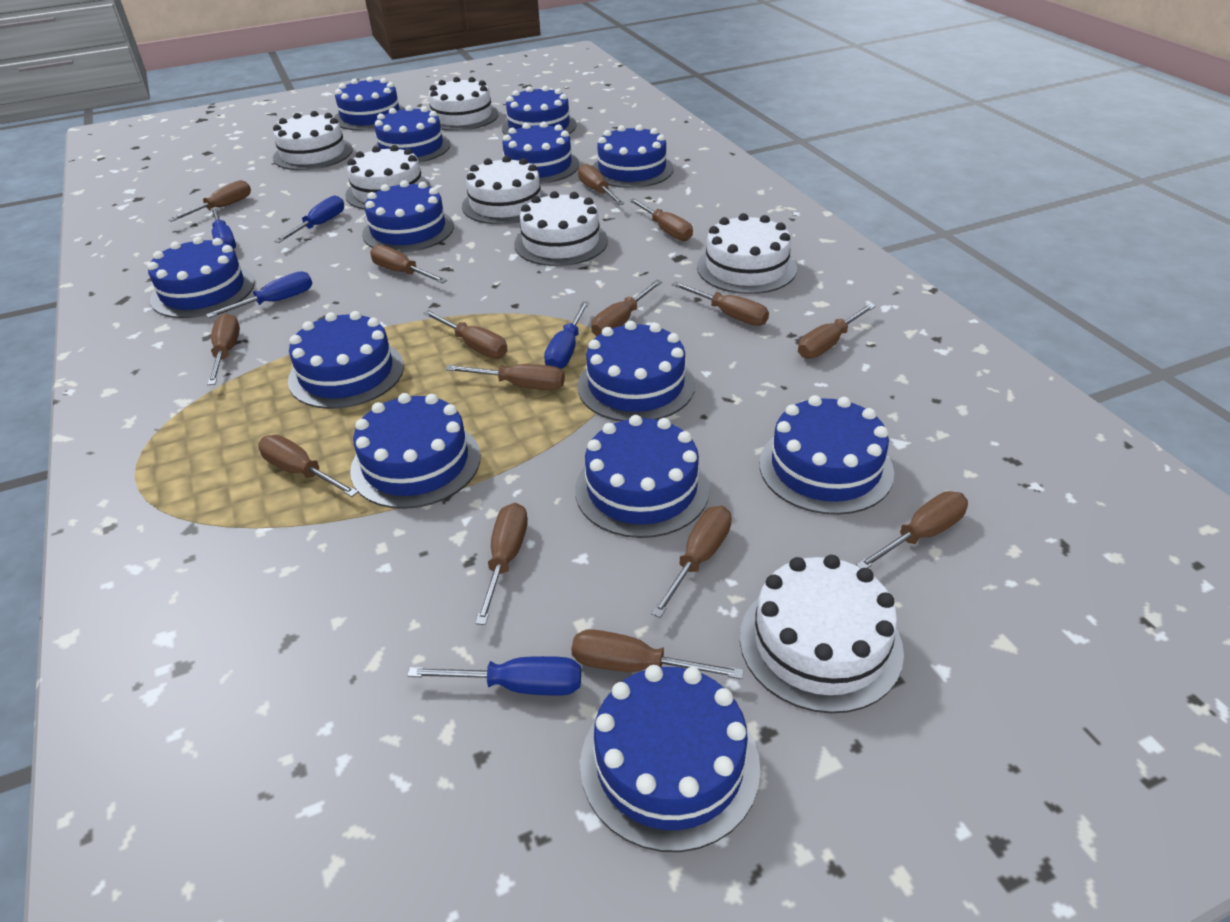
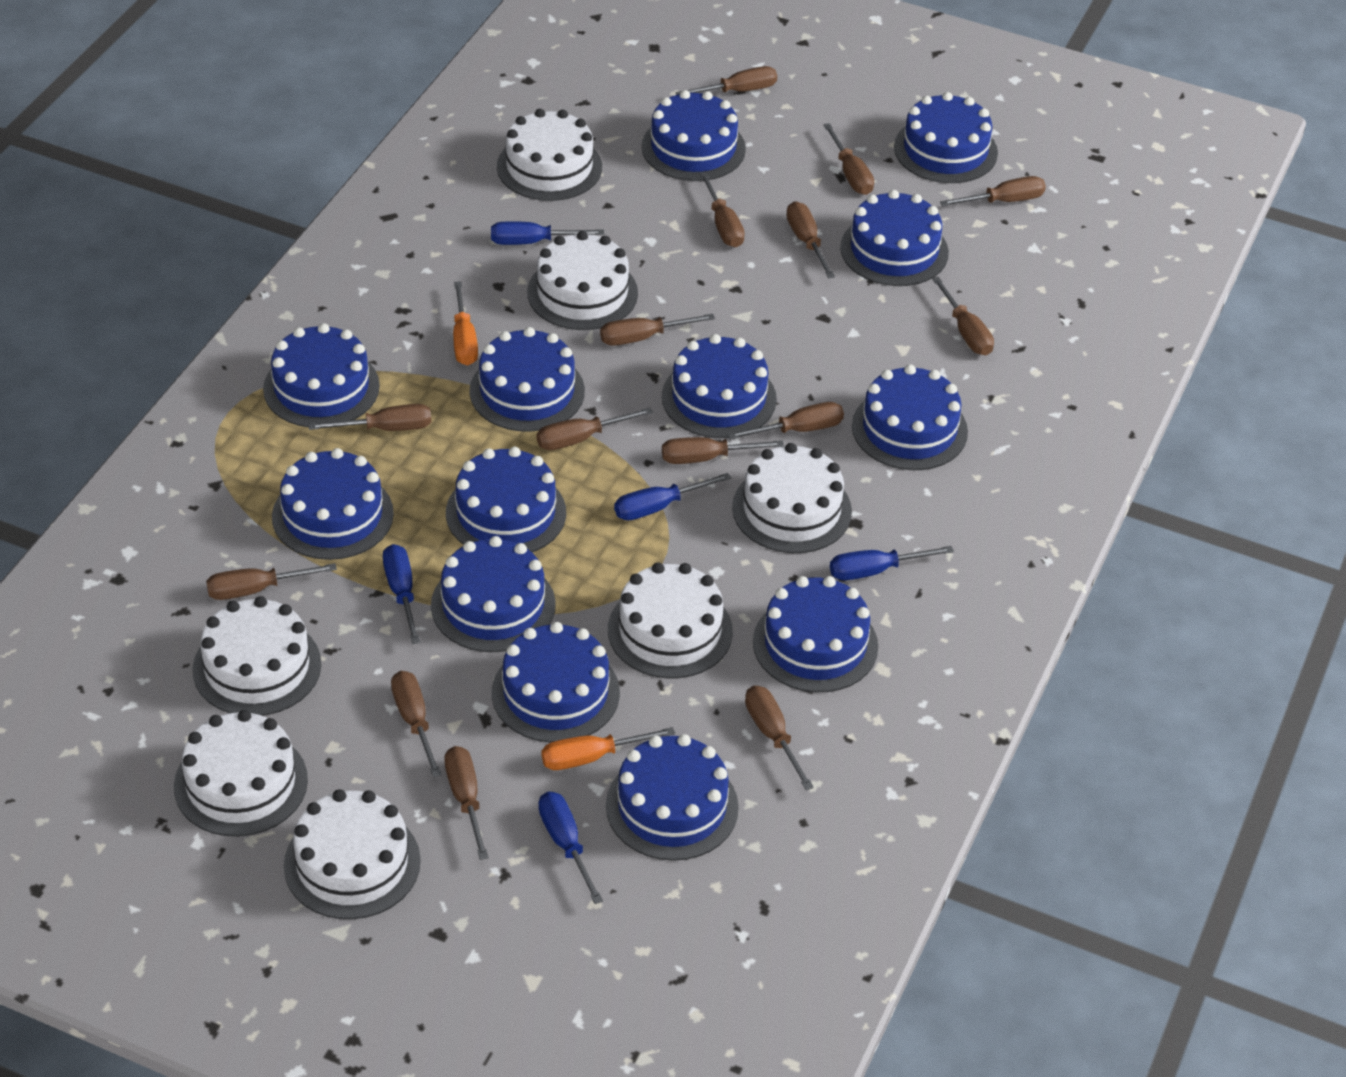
orange screwdriver: 0 -> 2

